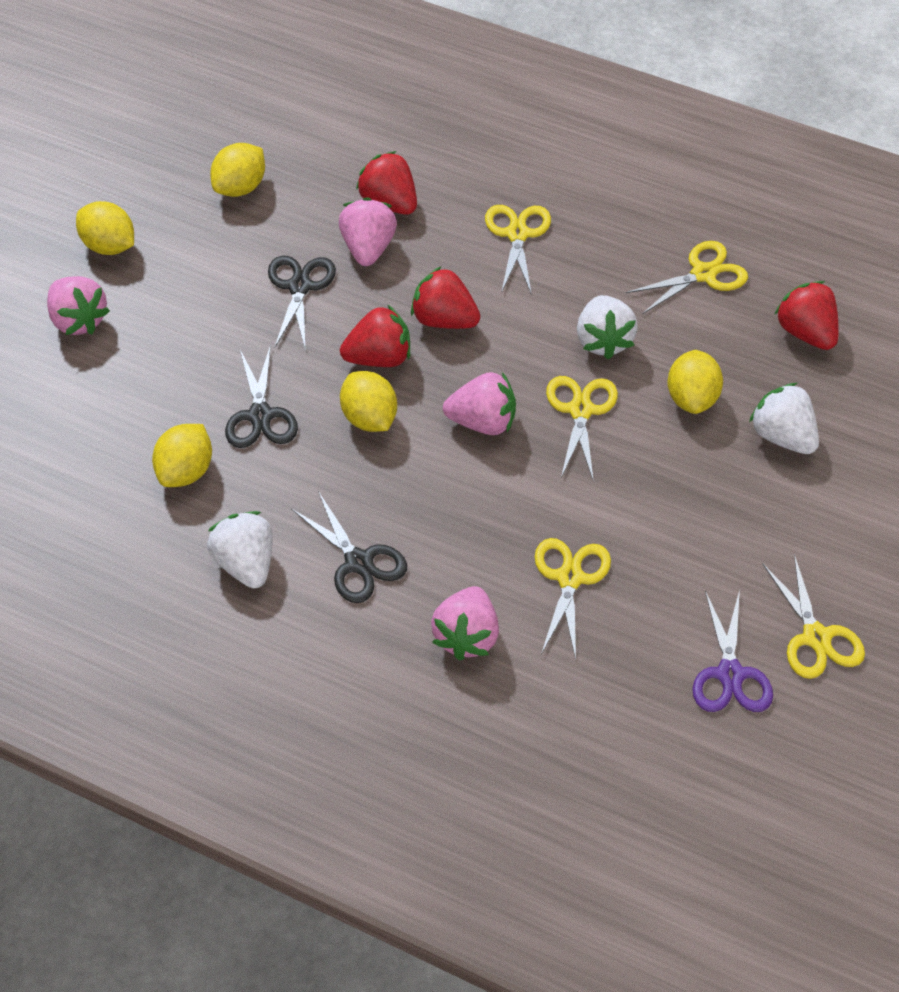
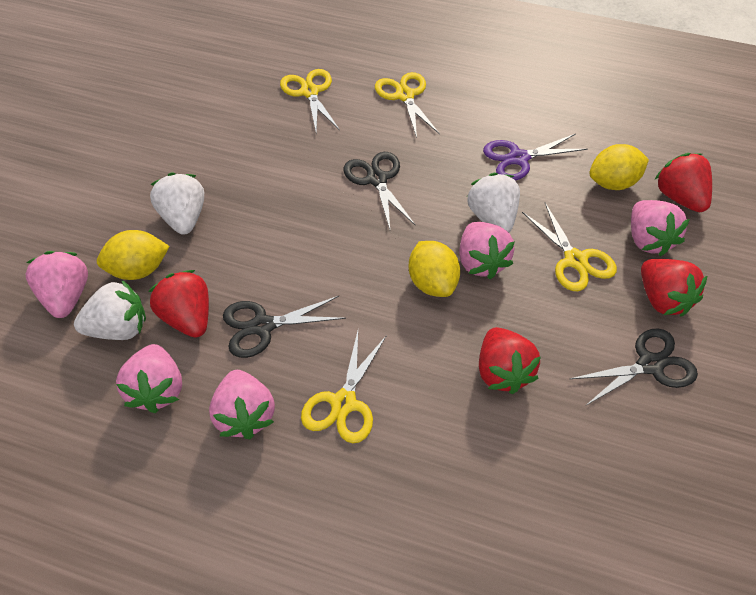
pink strawberry: 4 -> 5
yellow lemon: 5 -> 3
yellow scissors: 5 -> 4

